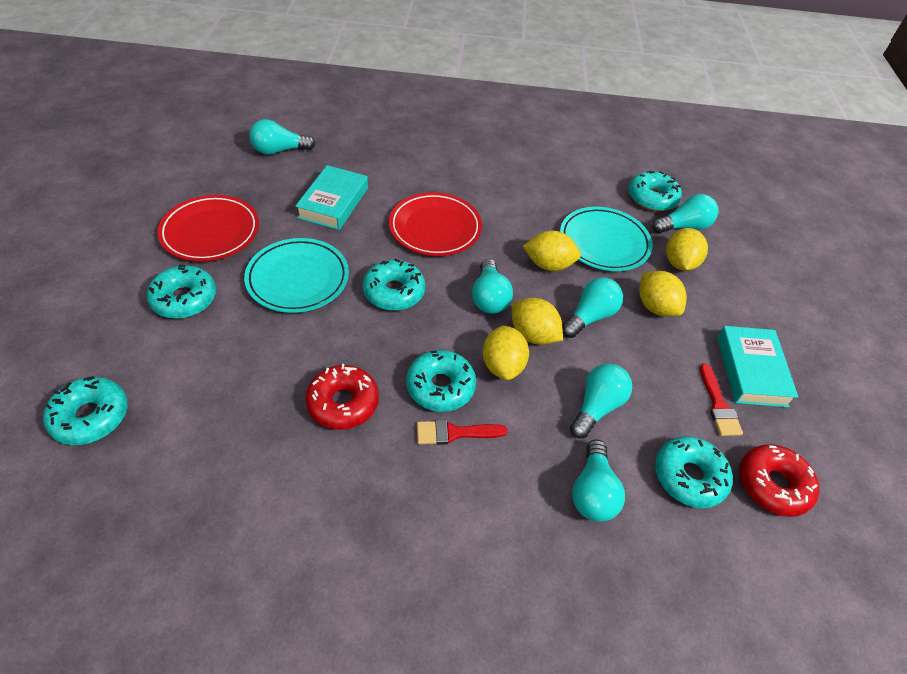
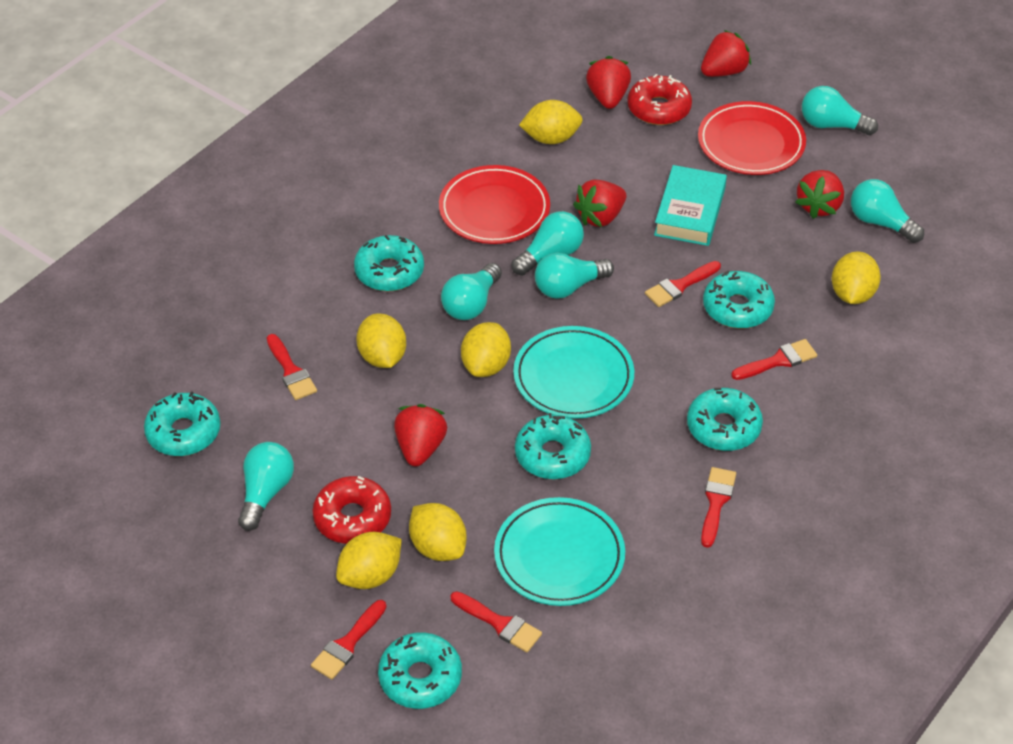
red brush: 2 -> 6
red strawberry: 0 -> 5
turquoise book: 2 -> 1
yellow lemon: 5 -> 6

